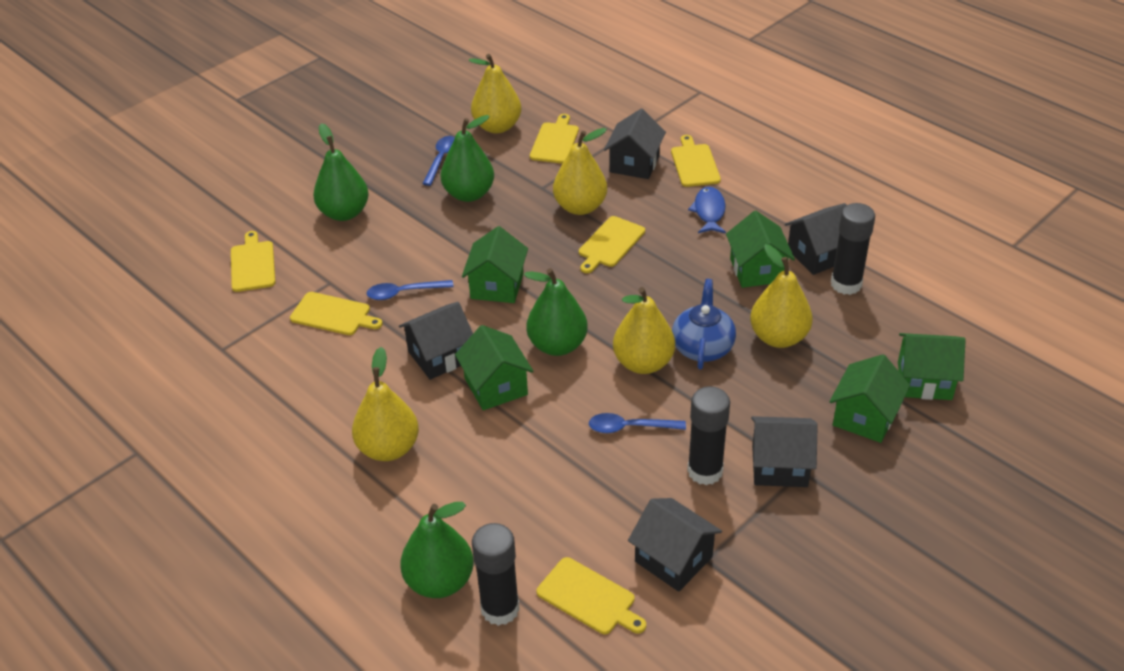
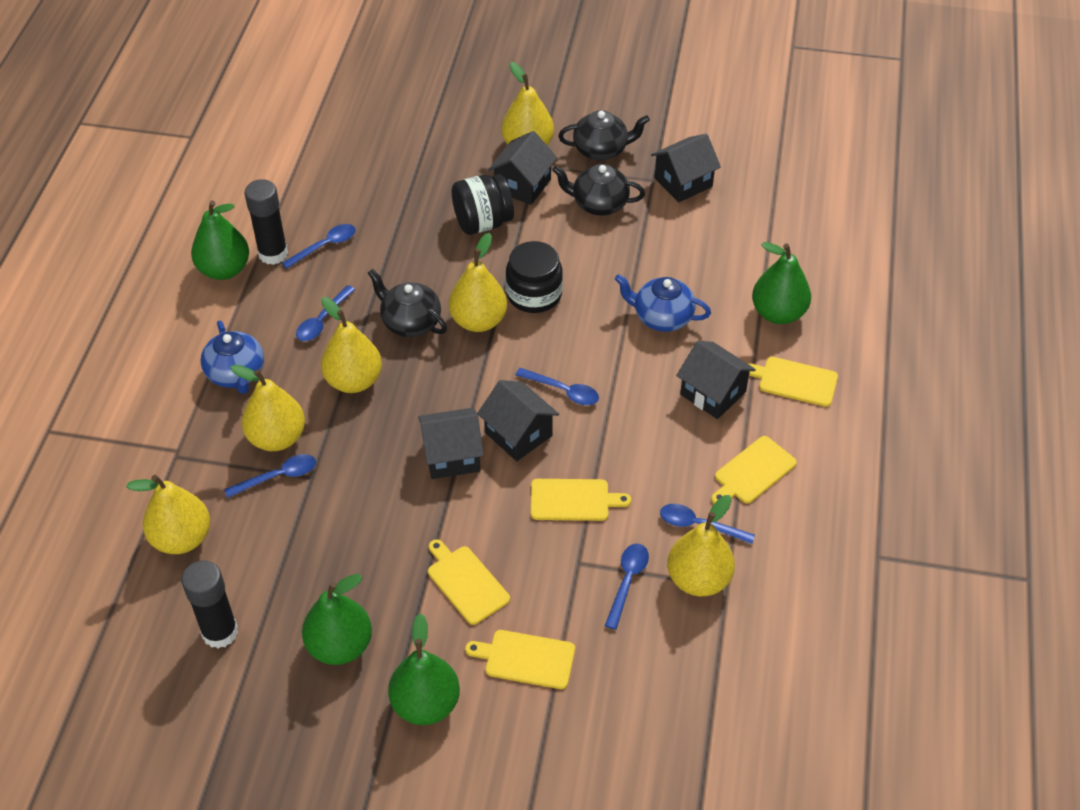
black glue stick: 3 -> 2
black jar: 0 -> 2
black teapot: 0 -> 3
blue fish: 1 -> 0
blue spoon: 3 -> 6
blue teapot: 1 -> 2
green house: 5 -> 0
yellow cutting board: 6 -> 5
yellow pear: 5 -> 6

